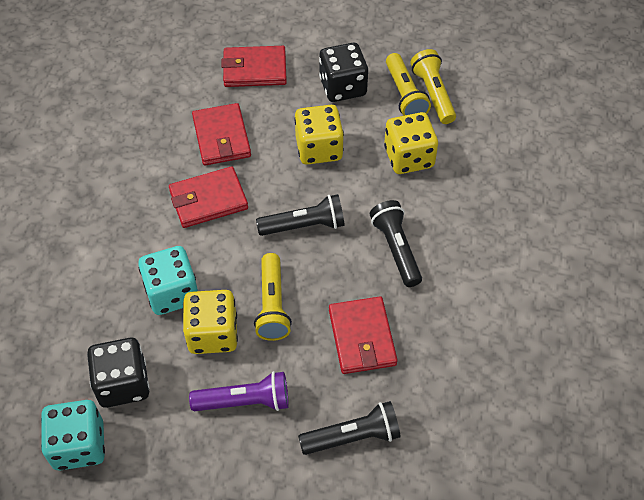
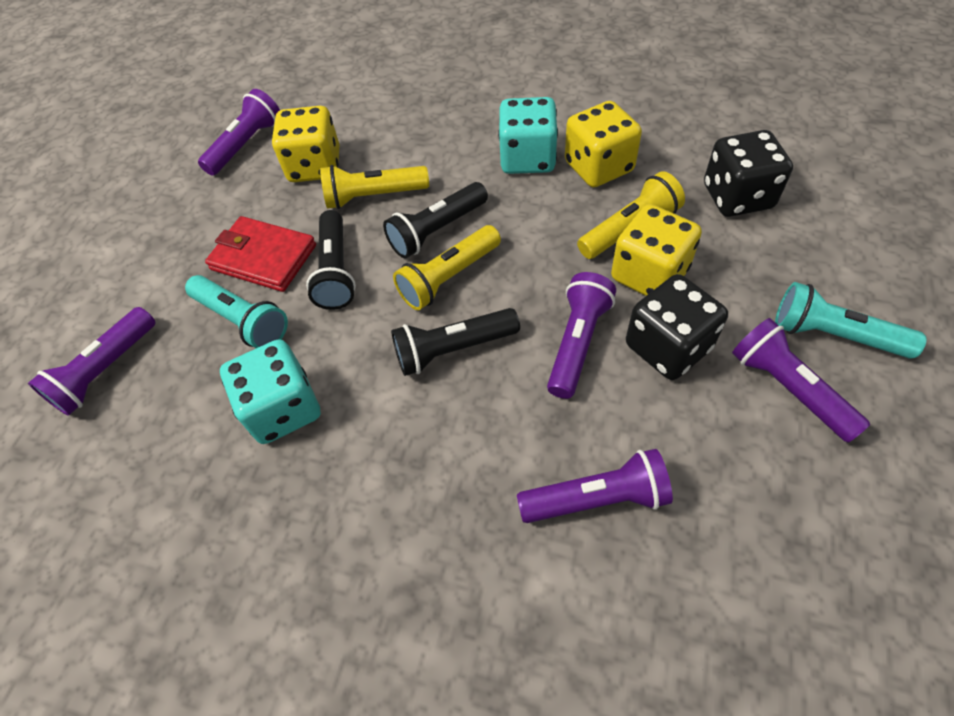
purple flashlight: 1 -> 5
red wallet: 4 -> 1
turquoise flashlight: 0 -> 2

